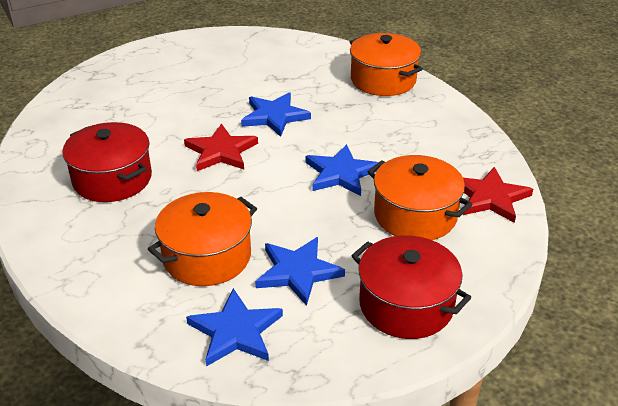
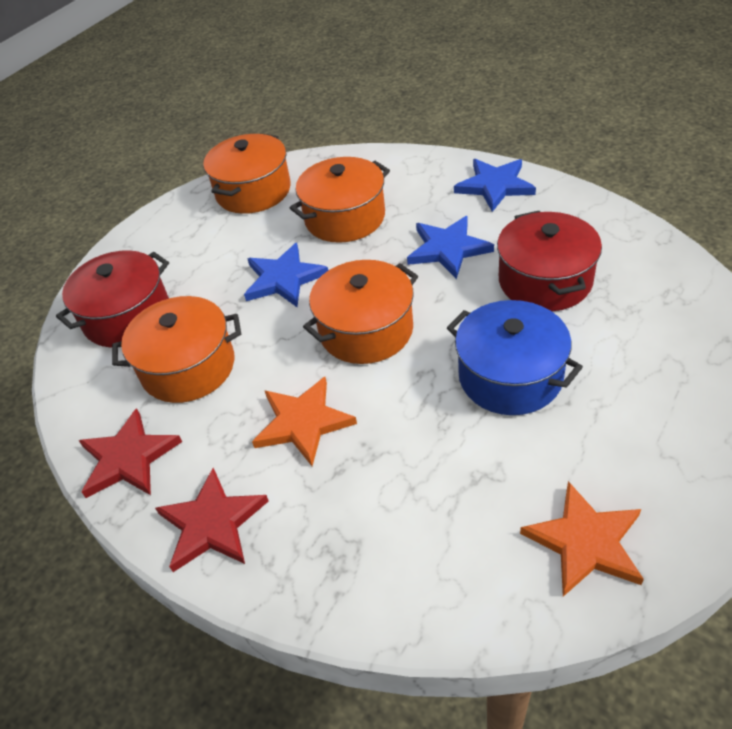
blue pot: 0 -> 1
blue star: 4 -> 3
orange pot: 3 -> 4
orange star: 0 -> 2

